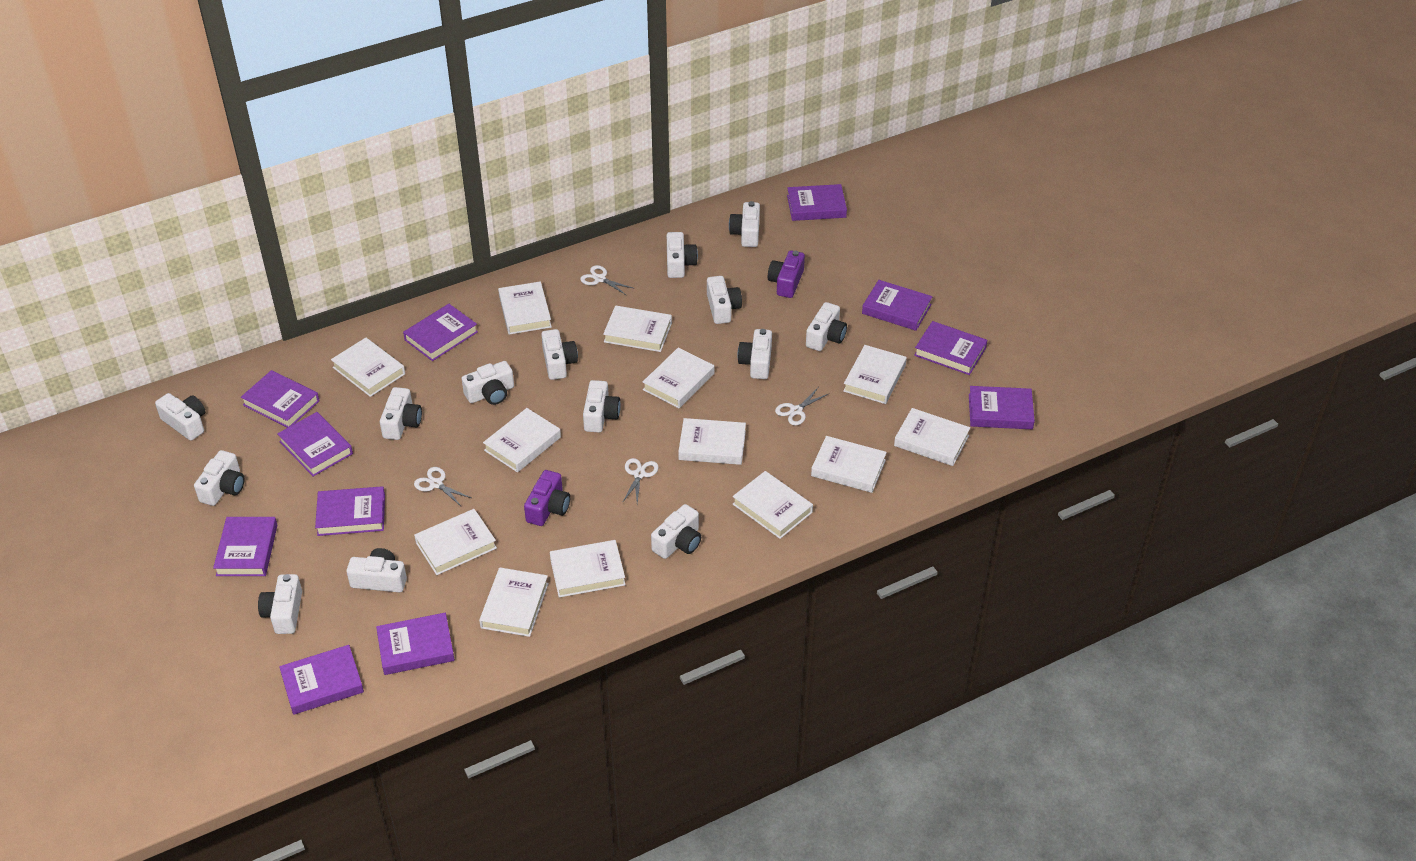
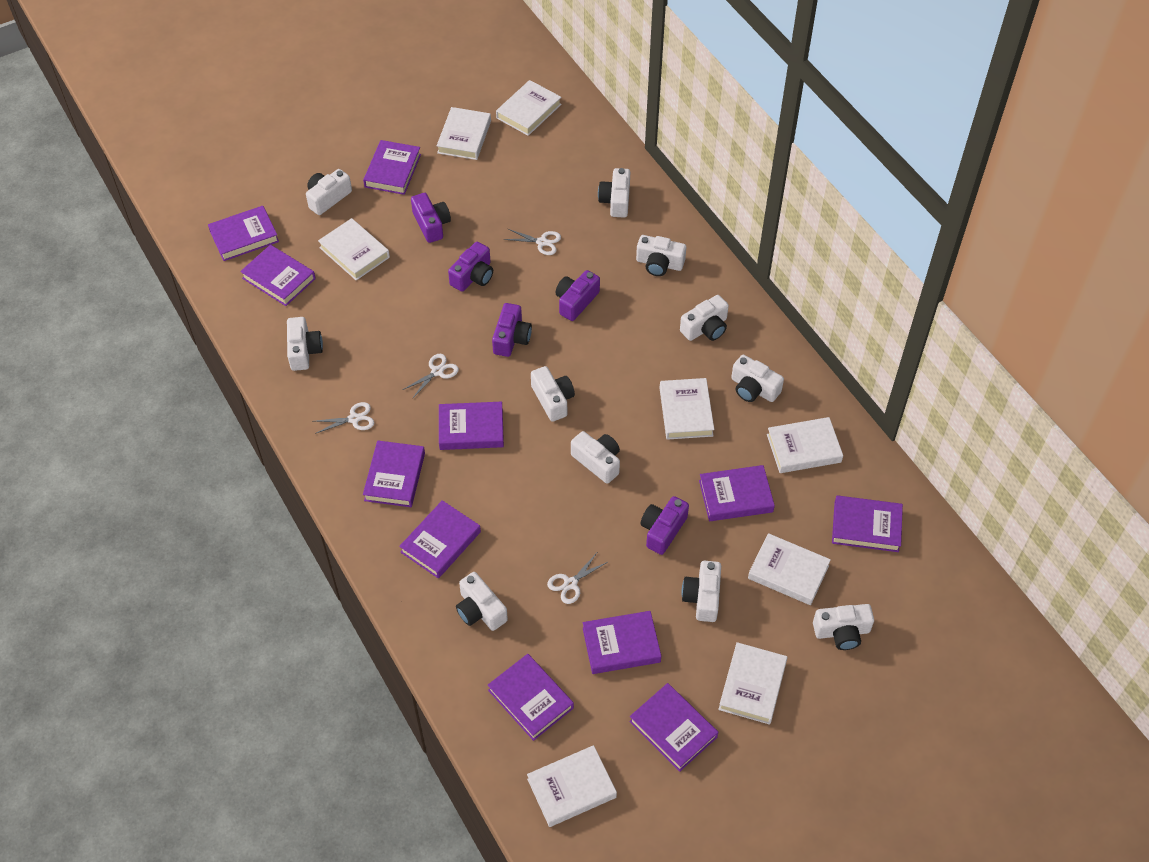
purple camera: 2 -> 5
white book: 13 -> 8
white camera: 14 -> 11

